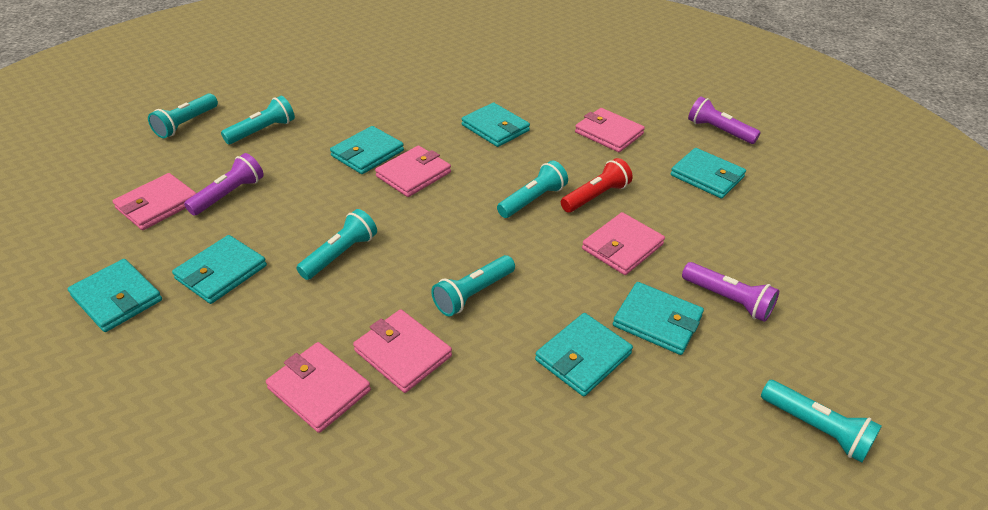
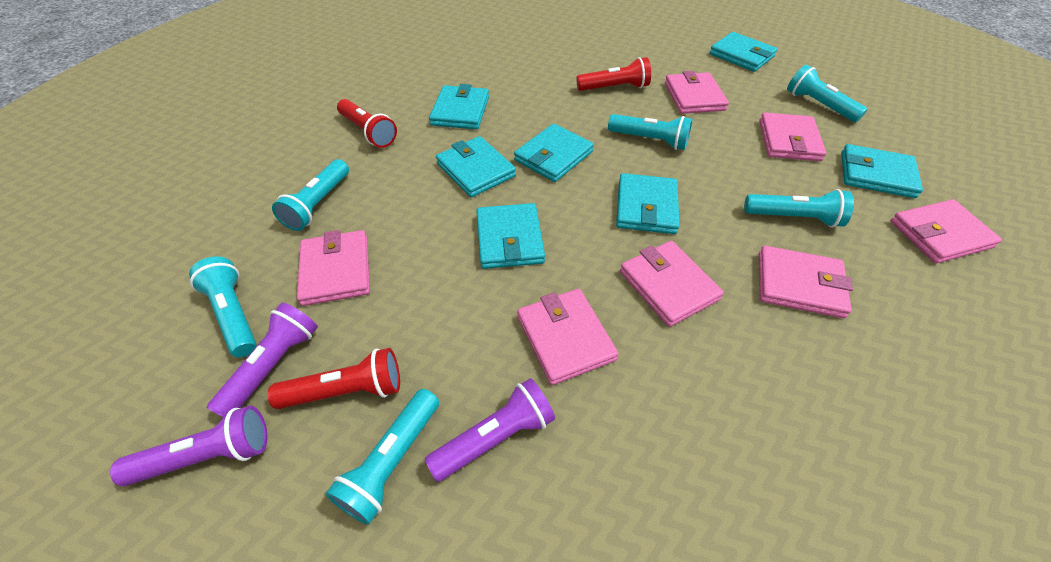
pink wallet: 6 -> 7
red flashlight: 1 -> 3

